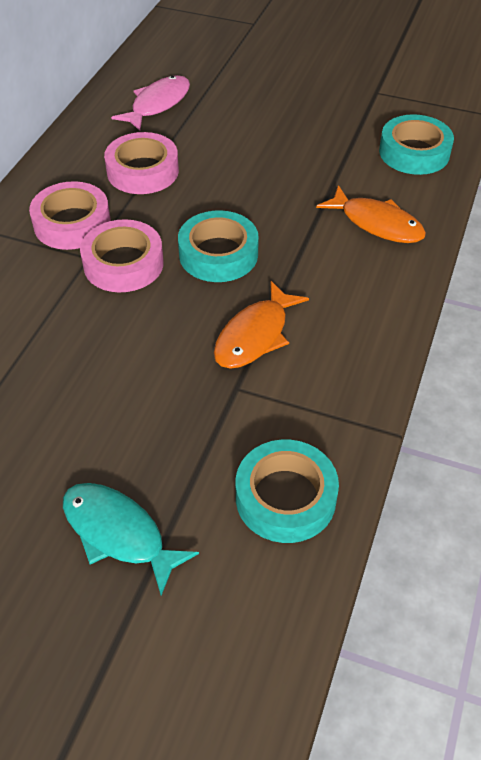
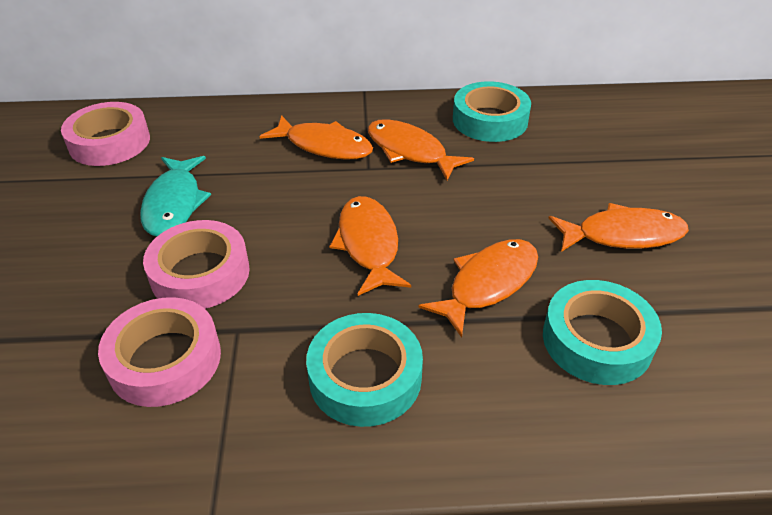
orange fish: 2 -> 5
pink fish: 1 -> 0

